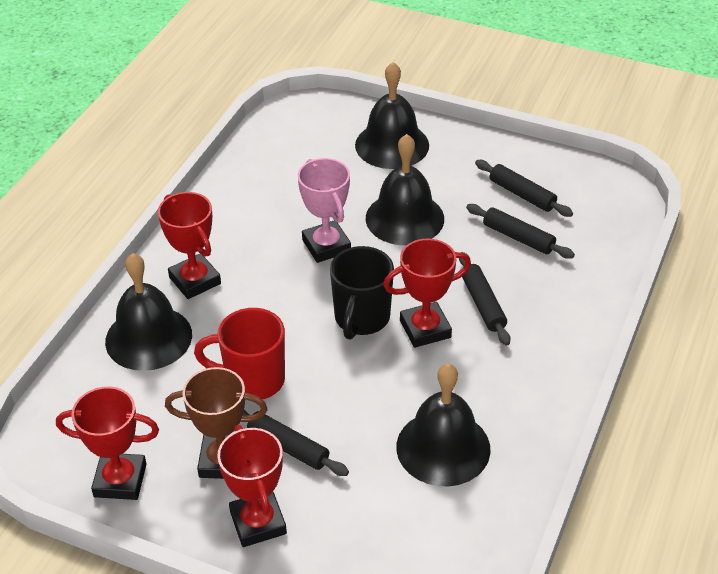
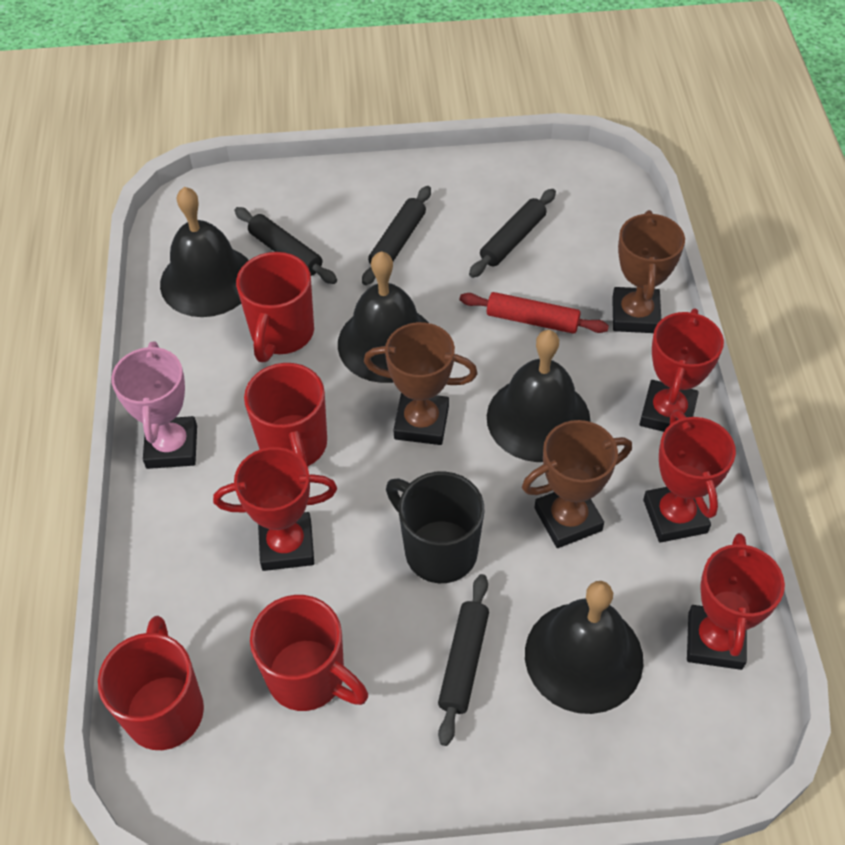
brown trophy: 1 -> 3
red mug: 1 -> 4
red rolling pin: 0 -> 1

